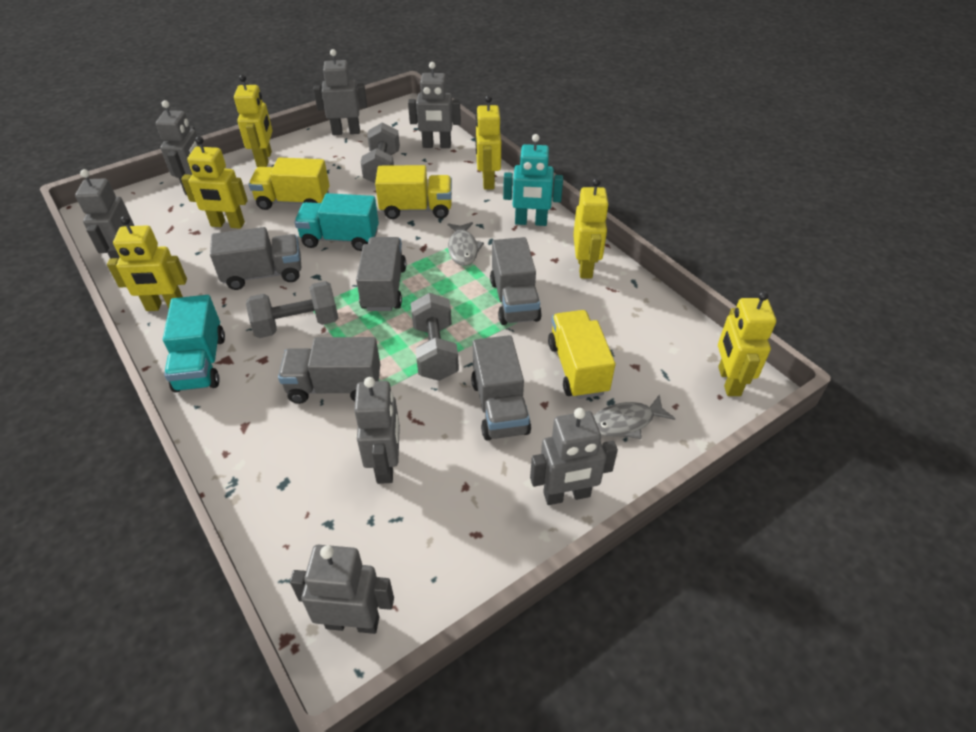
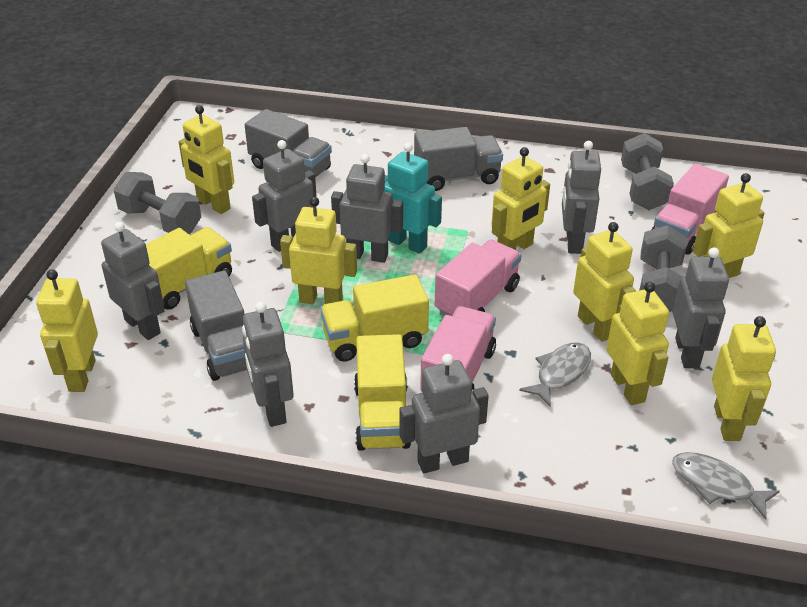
grey truck: 5 -> 3
pink truck: 0 -> 3
turquoise truck: 2 -> 0
yellow robot: 6 -> 8

